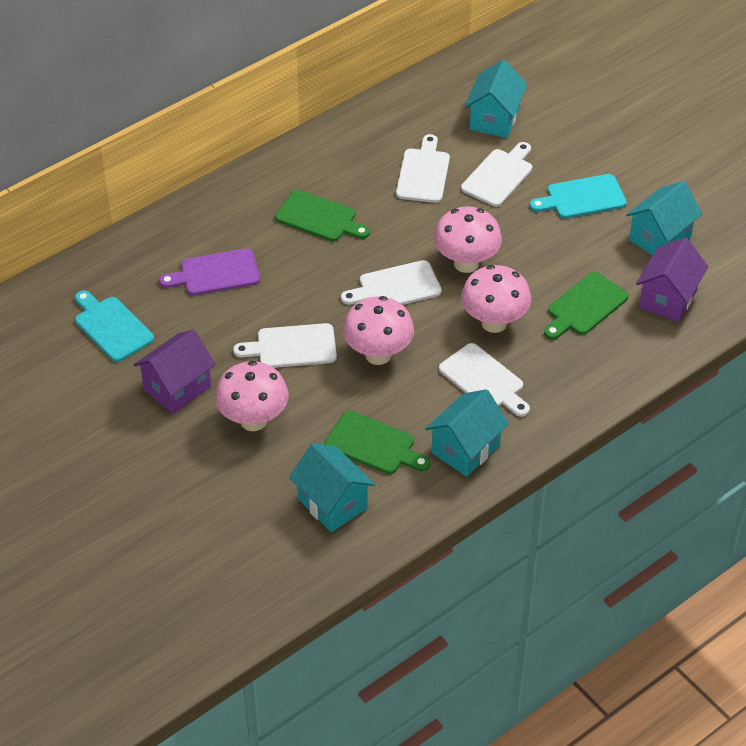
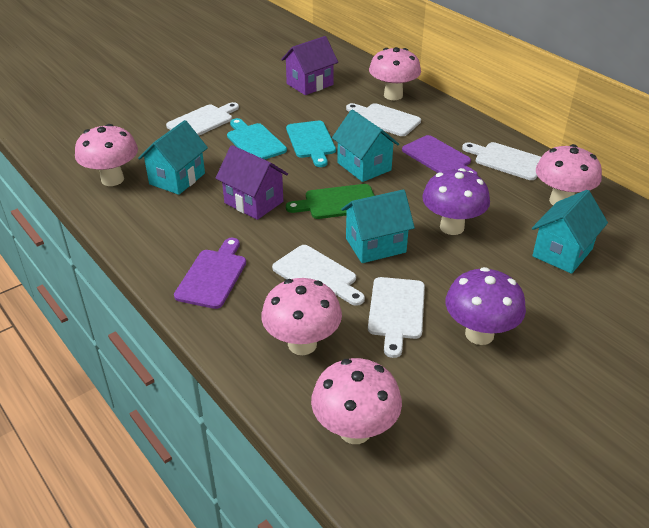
green cutting board: 3 -> 1
pink mushroom: 4 -> 5
purple cutting board: 1 -> 2
purple mushroom: 0 -> 2

